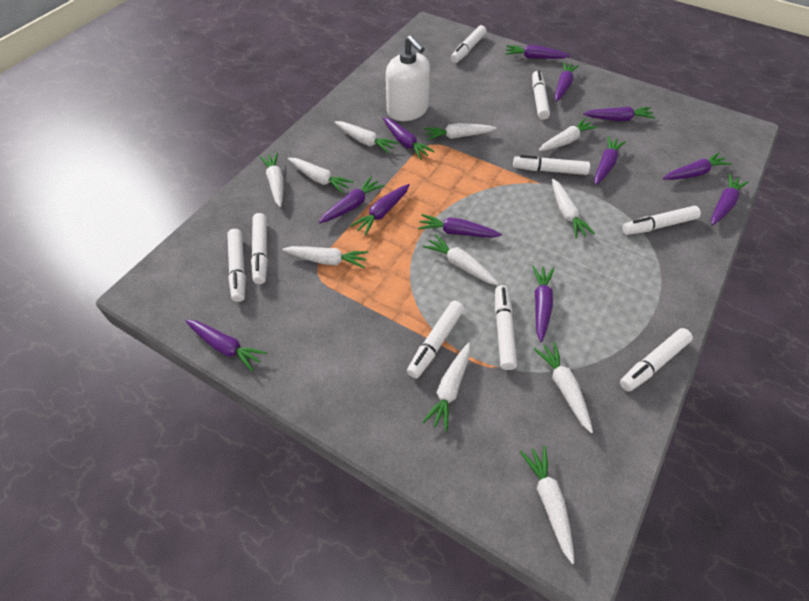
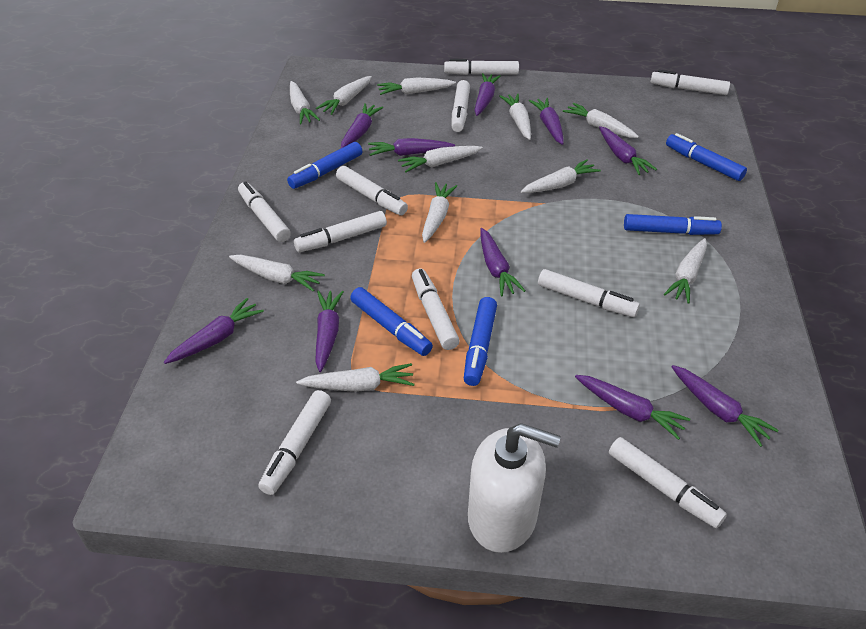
blue marker: 0 -> 5
purple carrot: 12 -> 10
white marker: 9 -> 10

